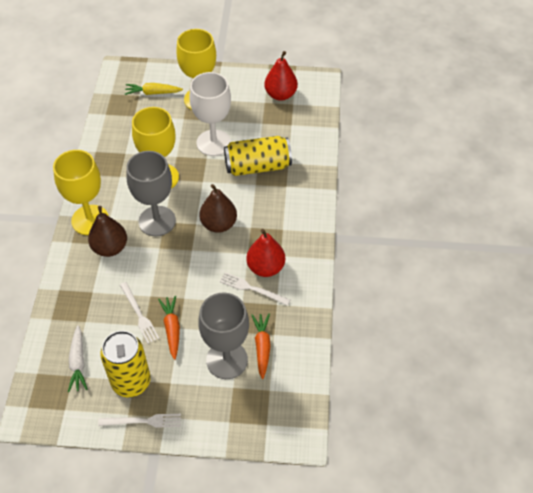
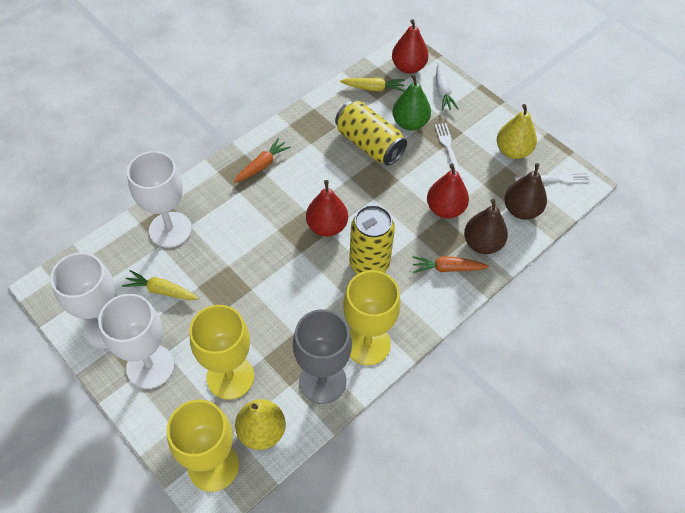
green pear: 0 -> 1
grey goblet: 2 -> 1
red pear: 2 -> 3
white fork: 3 -> 2
white goblet: 1 -> 3
yellow carrot: 1 -> 2
yellow pear: 0 -> 2

